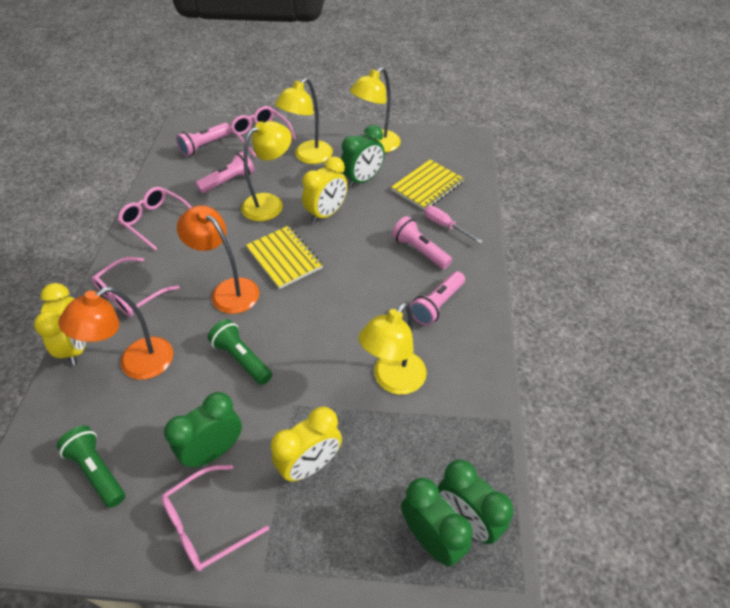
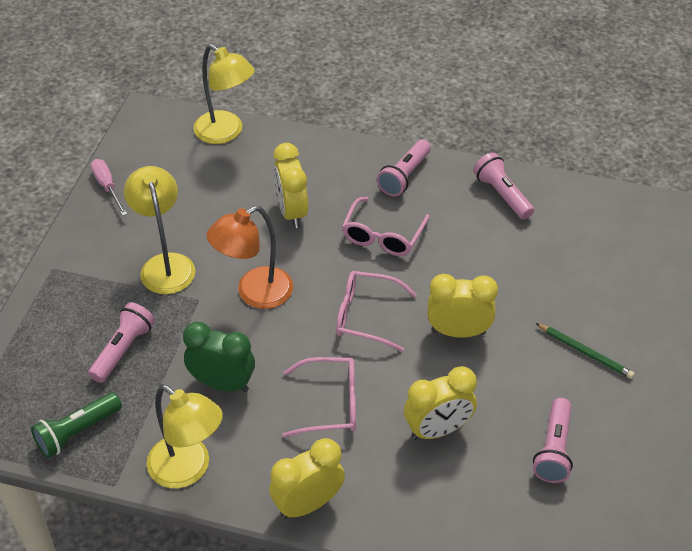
green clock: 4 -> 1
green flashlight: 2 -> 1
green pencil: 0 -> 1
orange lamp: 2 -> 1
pink glasses: 4 -> 3
yellow clock: 3 -> 4
yellow lamp: 4 -> 3
yellow notebook: 2 -> 0

